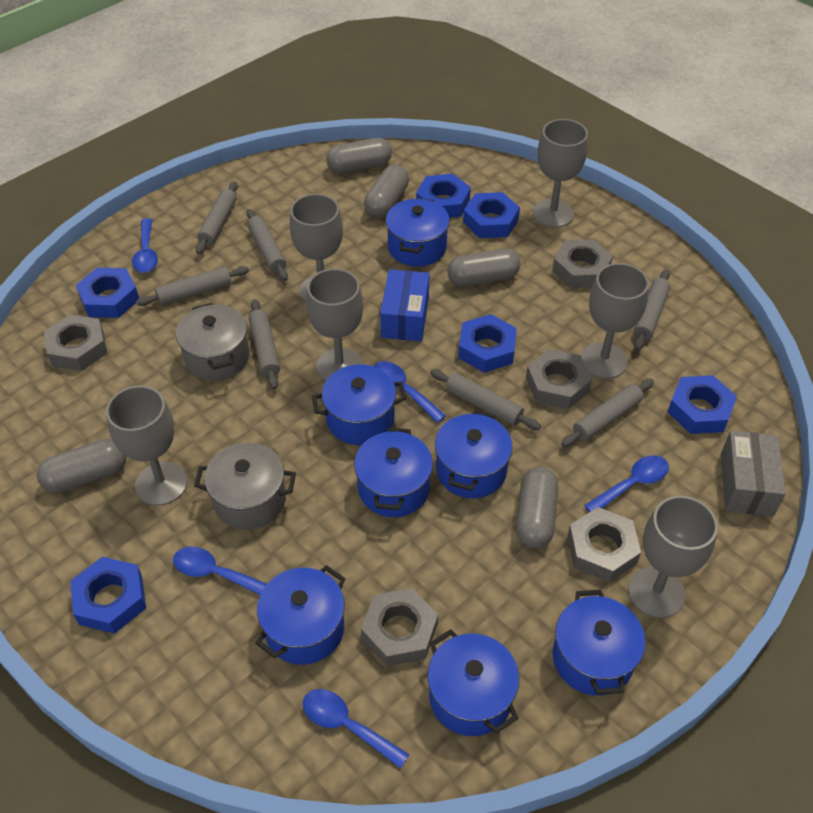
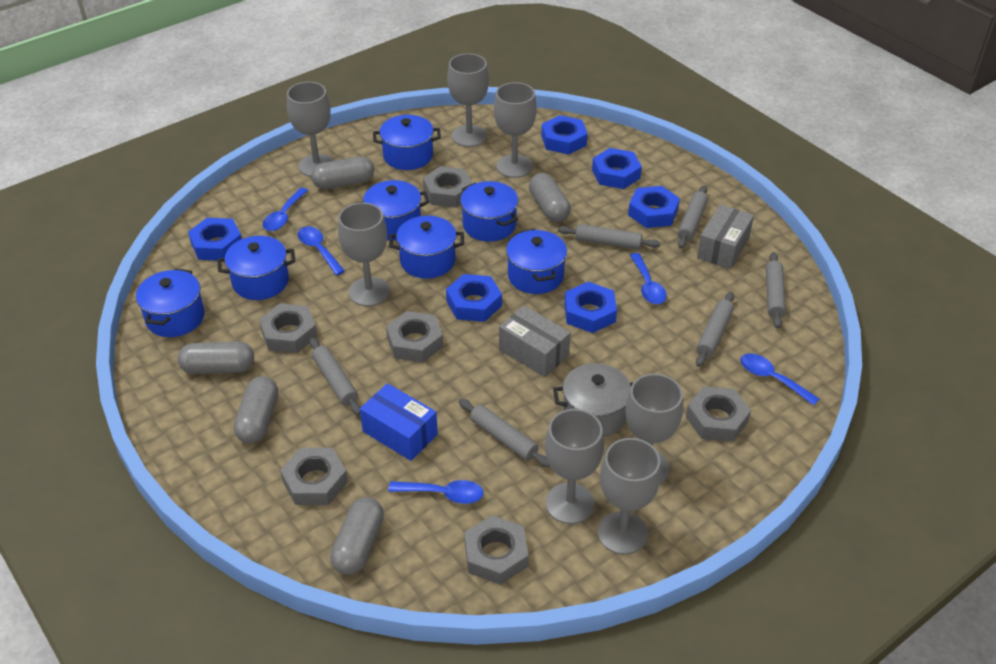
grey box: 1 -> 2
grey goblet: 6 -> 7
grey nut: 5 -> 6
grey pot: 2 -> 1
grey rolling pin: 7 -> 6

